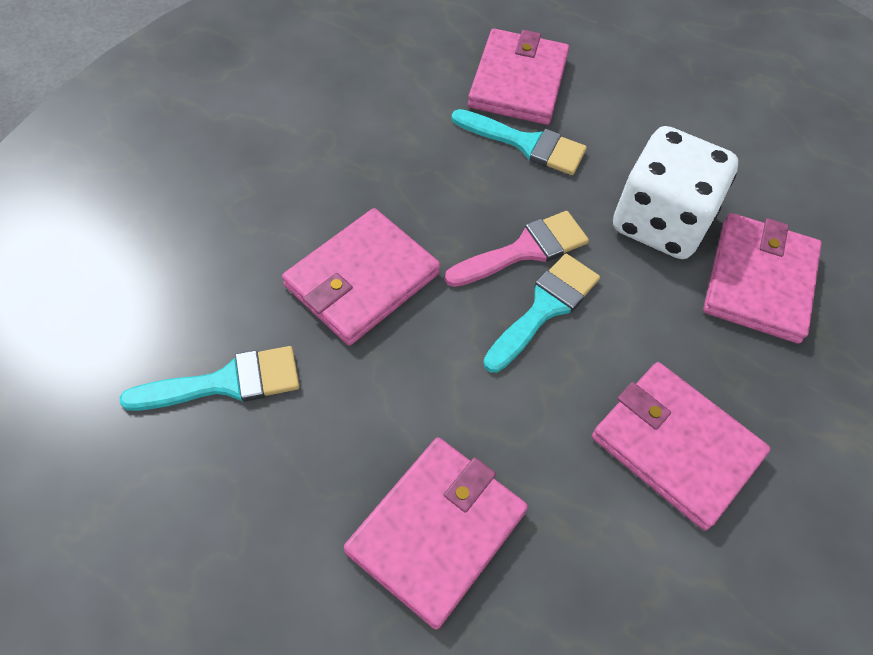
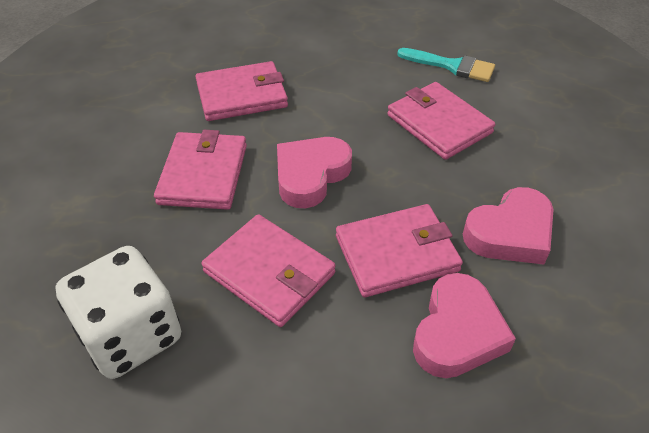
pink brush: 1 -> 0
pink heart: 0 -> 3
turquoise brush: 3 -> 1

